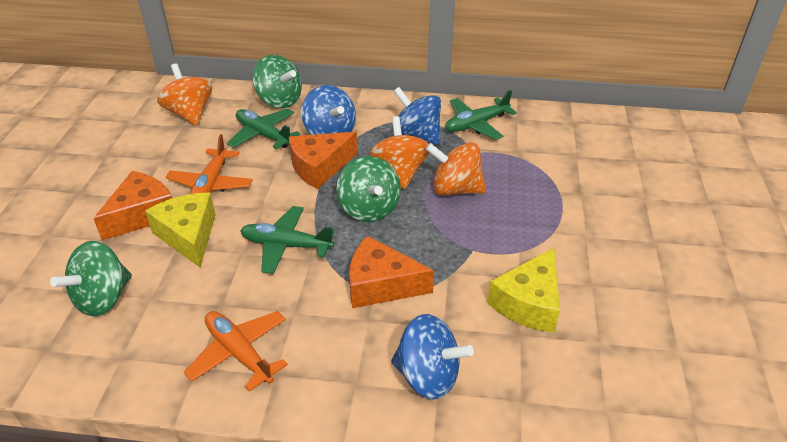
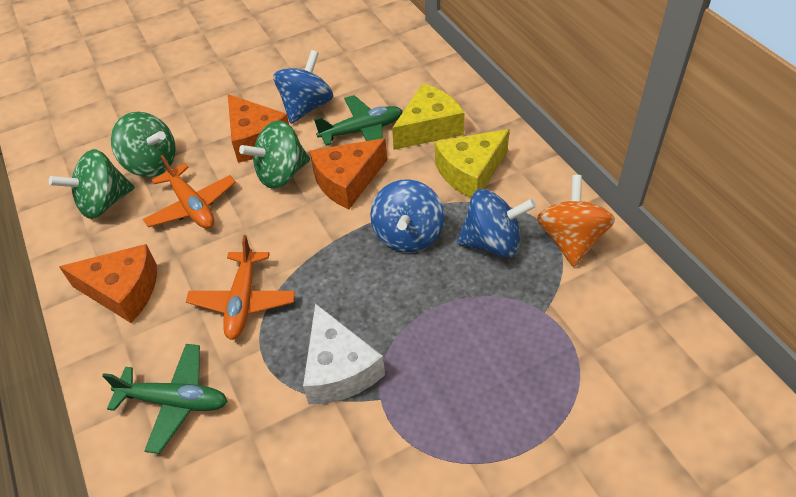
green plane: 3 -> 2
orange spinning top: 3 -> 1
white cheese: 0 -> 1

